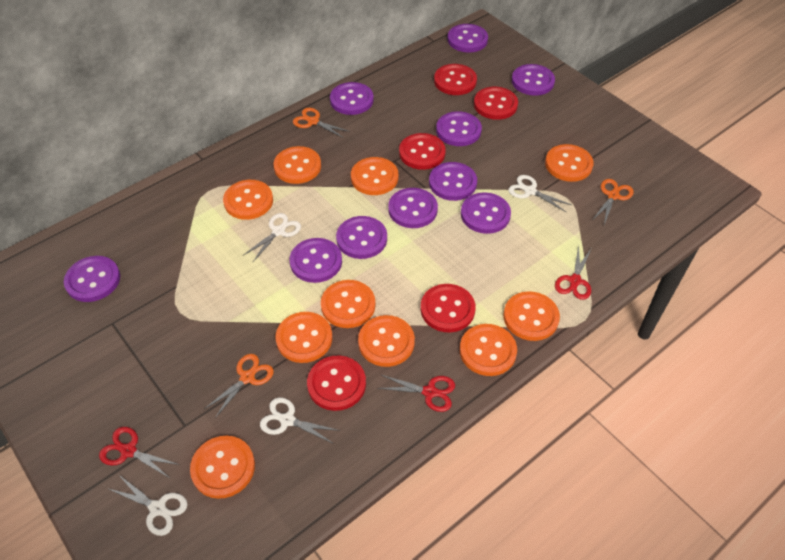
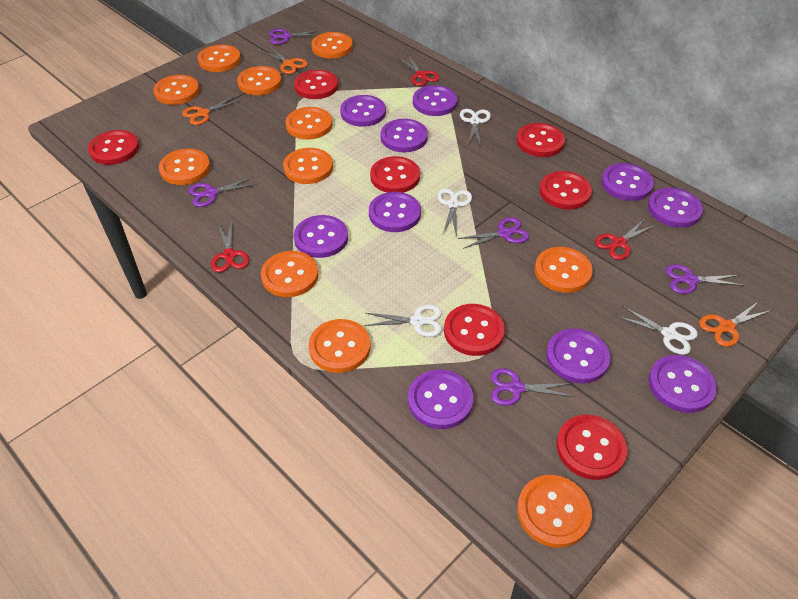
orange button: 10 -> 11
purple scissors: 0 -> 5
red button: 5 -> 7

